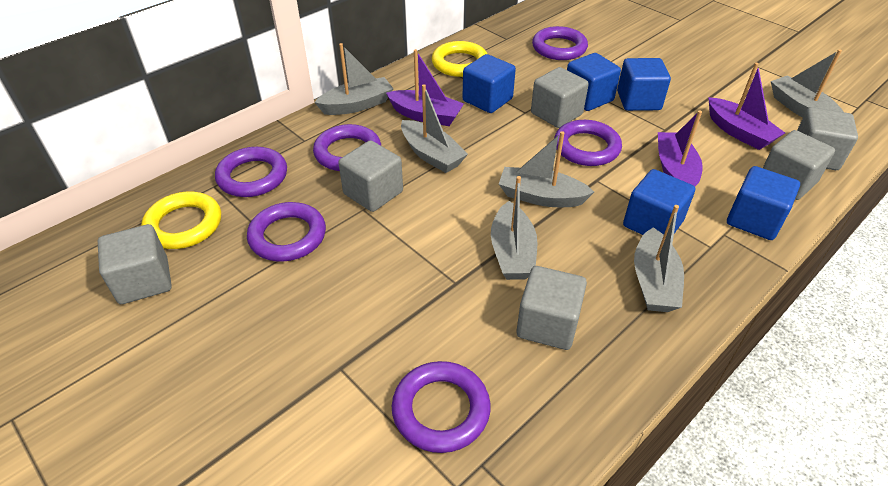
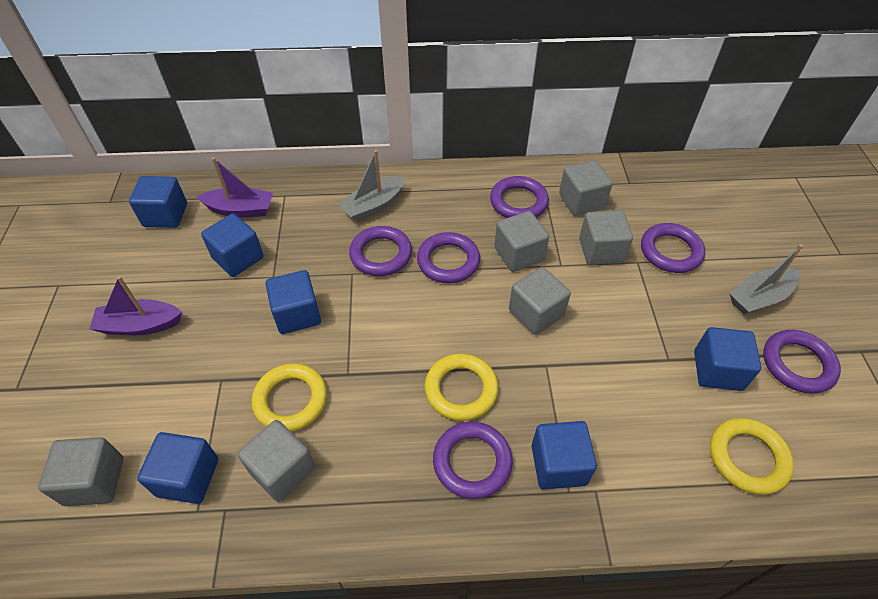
blue cube: 5 -> 6
grey boat: 6 -> 2
purple boat: 3 -> 2
yellow ring: 2 -> 3

